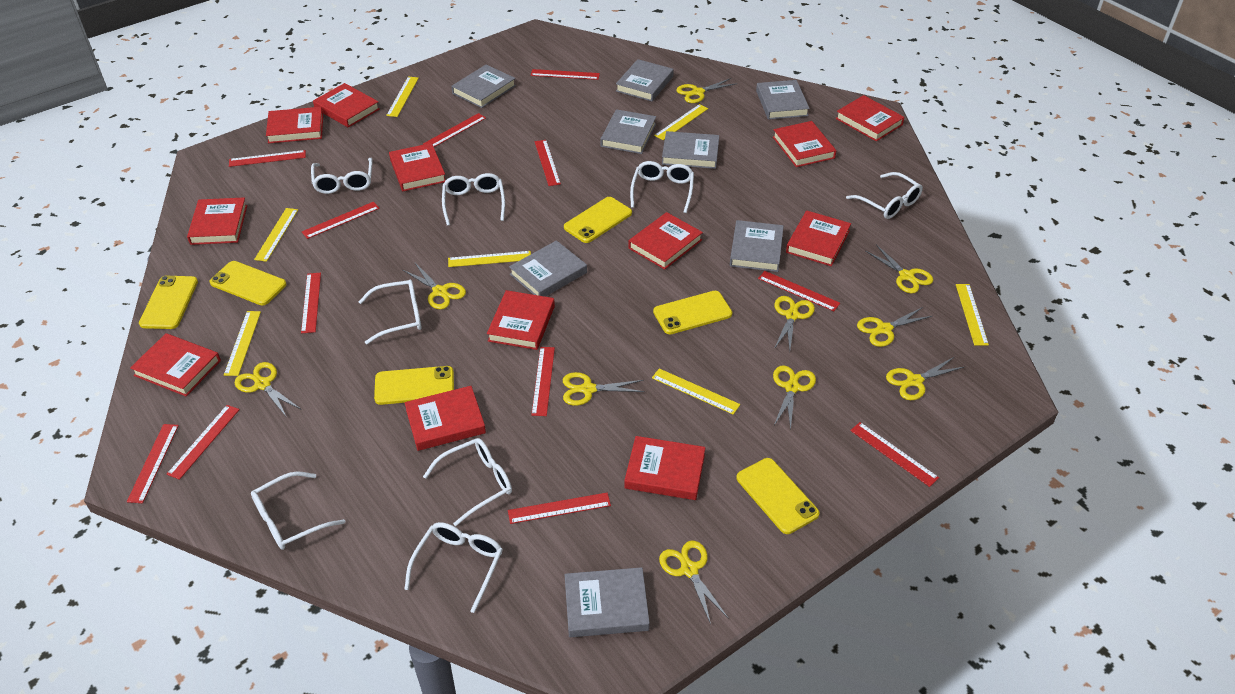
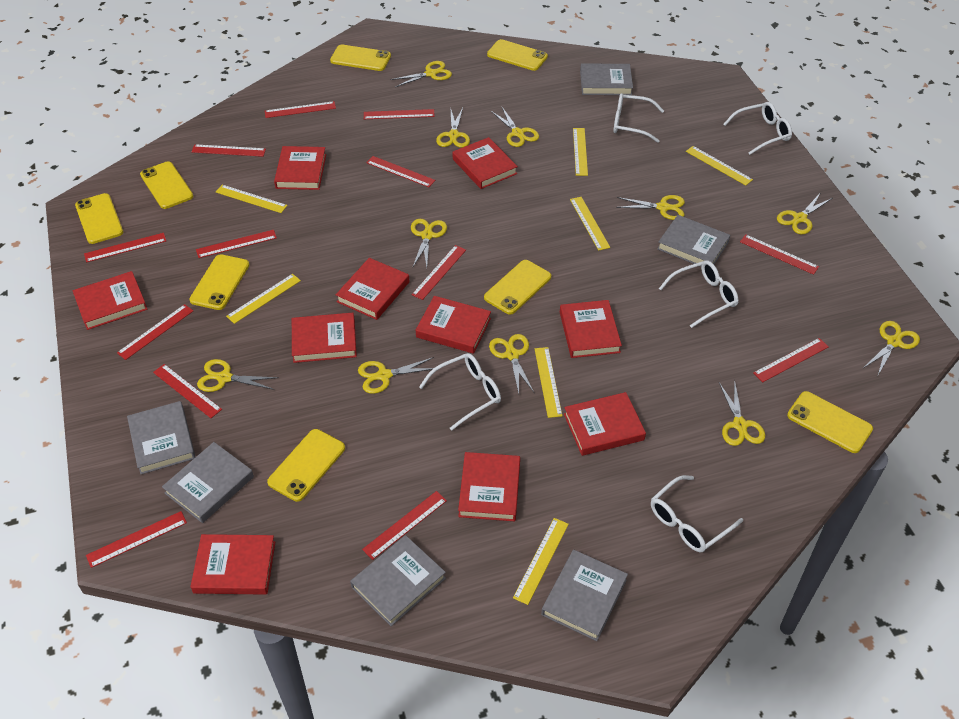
grey book: 8 -> 6
red book: 12 -> 10
red ruler: 12 -> 13
white glasses: 8 -> 5
yellow phone: 6 -> 8
yellow scissors: 10 -> 11

